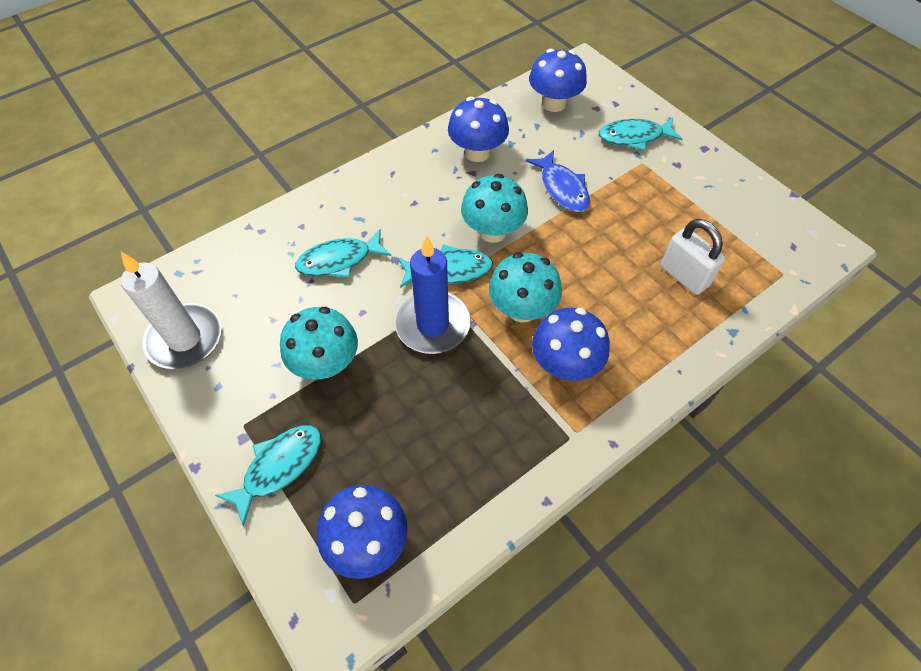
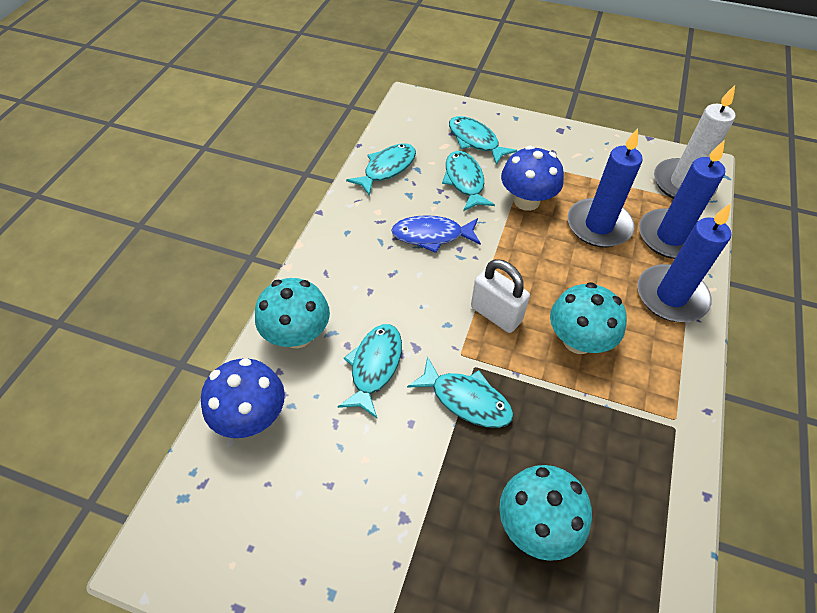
blue candle: 1 -> 3
blue mushroom: 4 -> 2
turquoise fish: 4 -> 5

